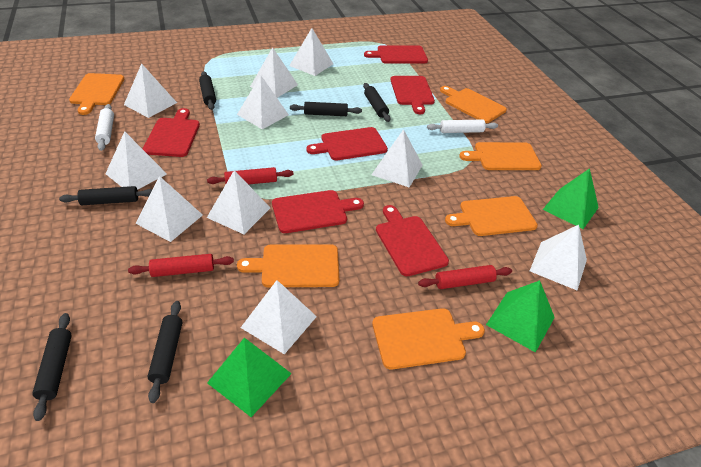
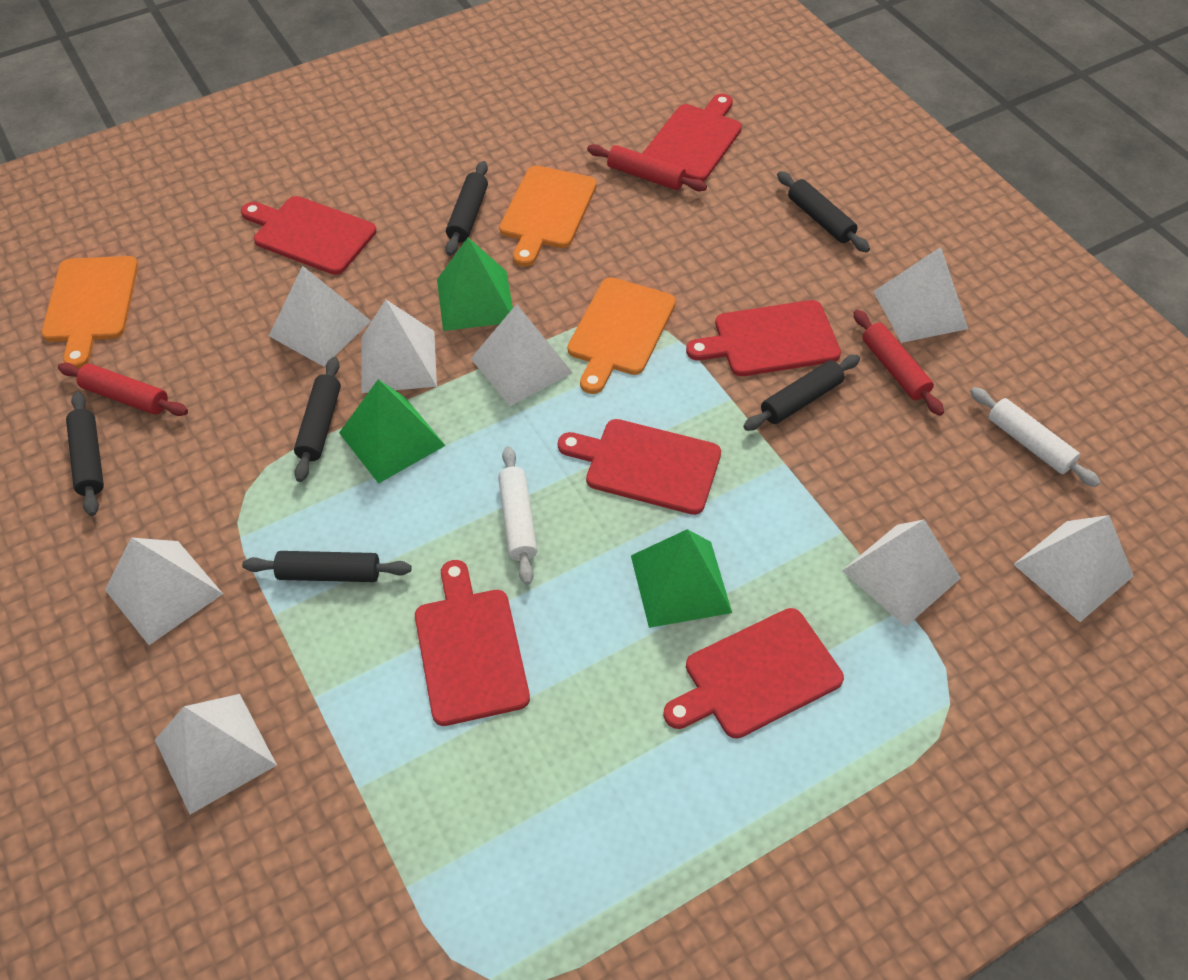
orange cutting board: 6 -> 3
white pyramid: 10 -> 8

